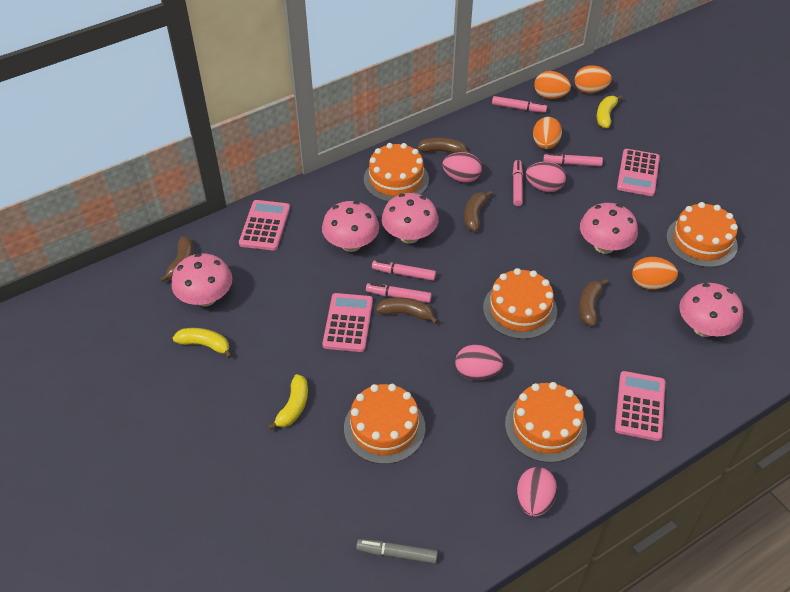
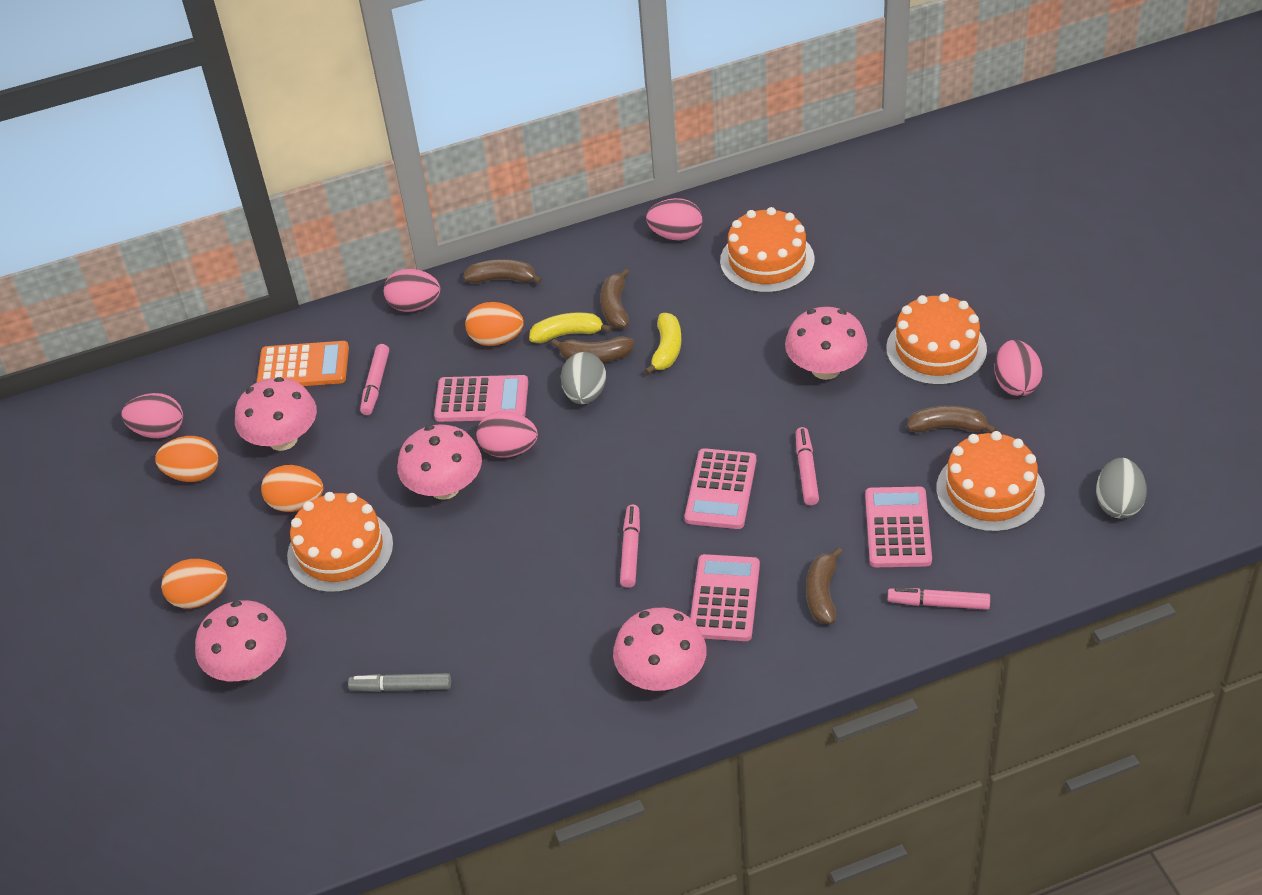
grey egg: 0 -> 2
orange cake: 5 -> 4
orange calculator: 0 -> 1
pink egg: 4 -> 5
pink marker: 5 -> 4
yellow banana: 3 -> 2

